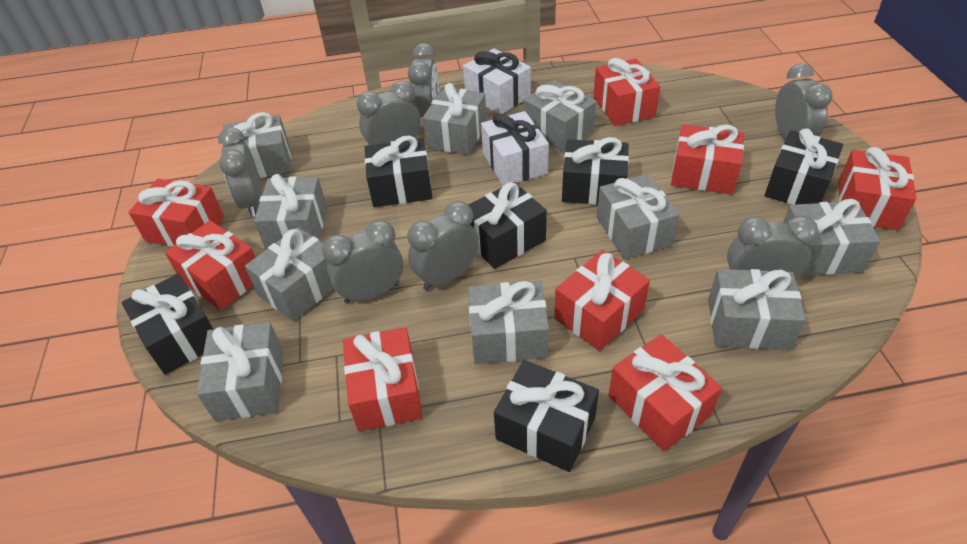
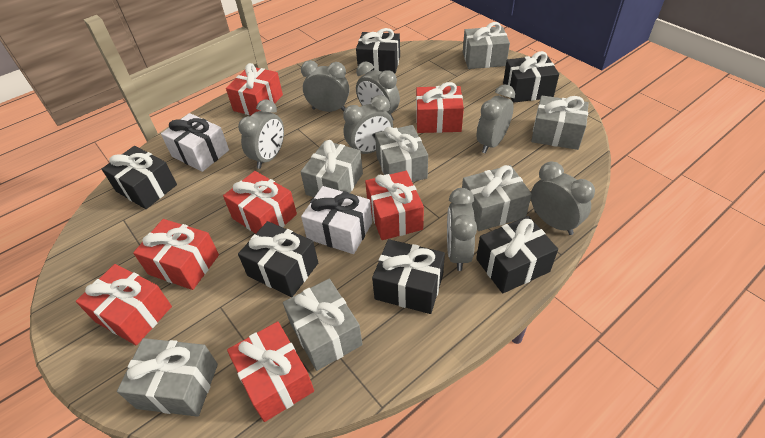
grey gift: 10 -> 7
red gift: 8 -> 7

